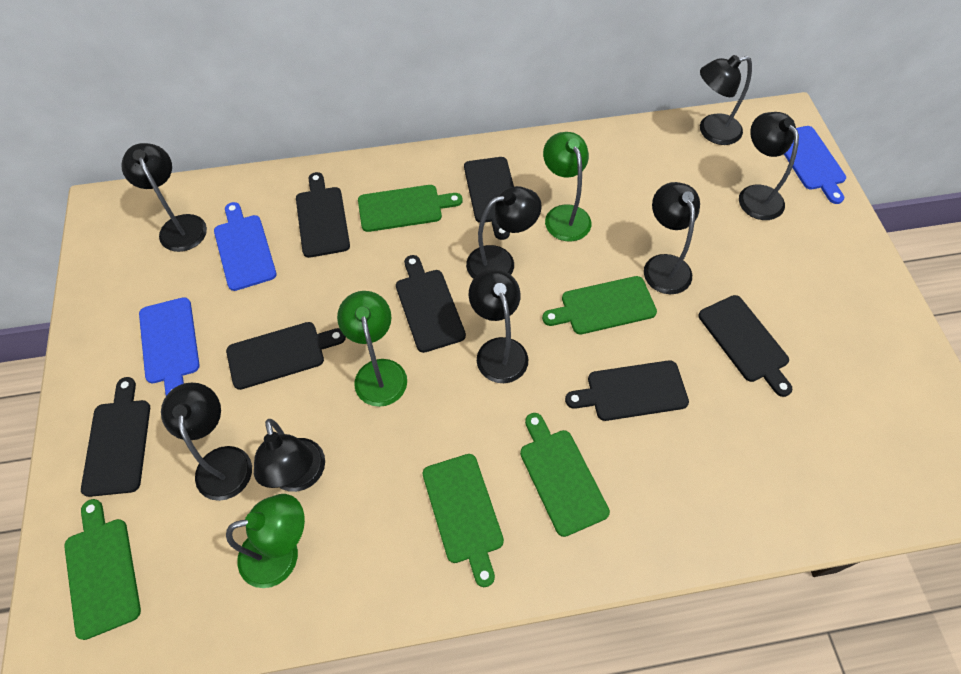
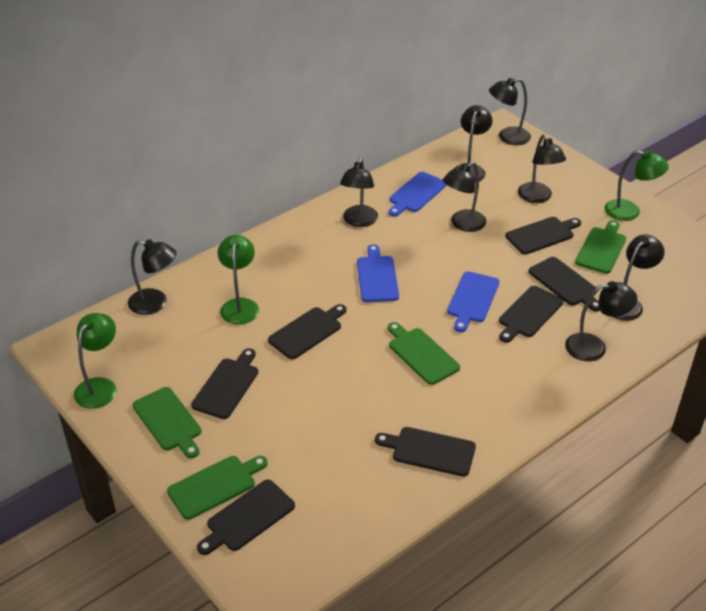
green cutting board: 5 -> 4

